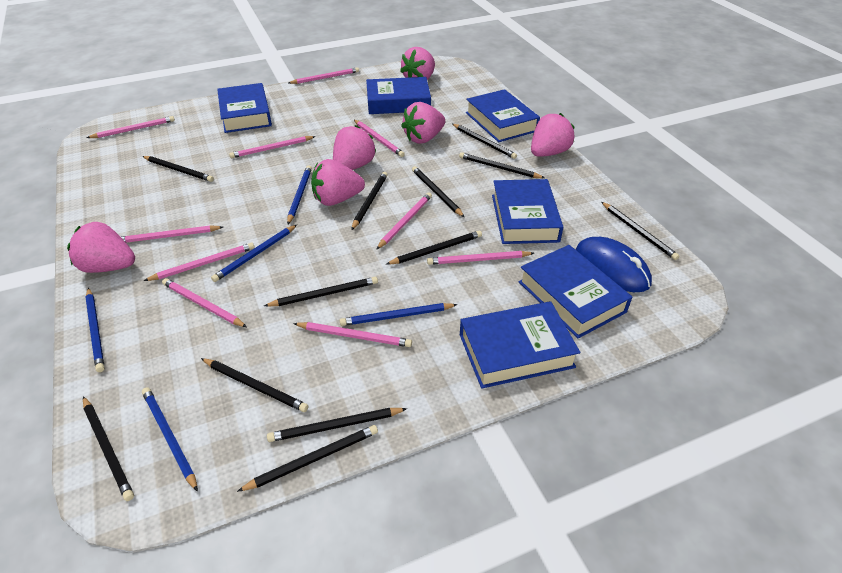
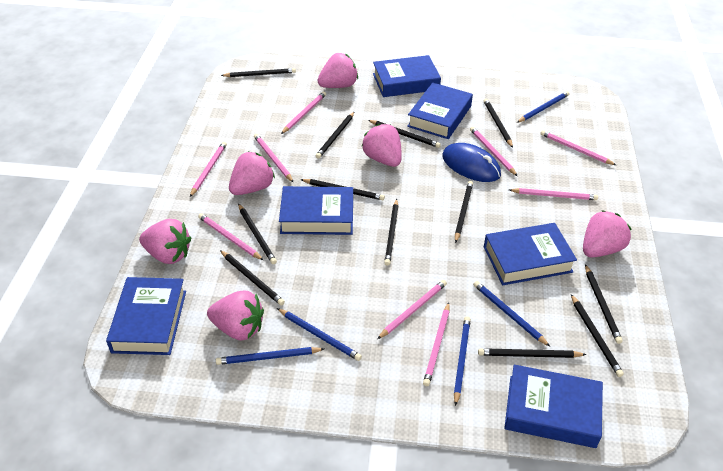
pink pencil: 10 -> 9

